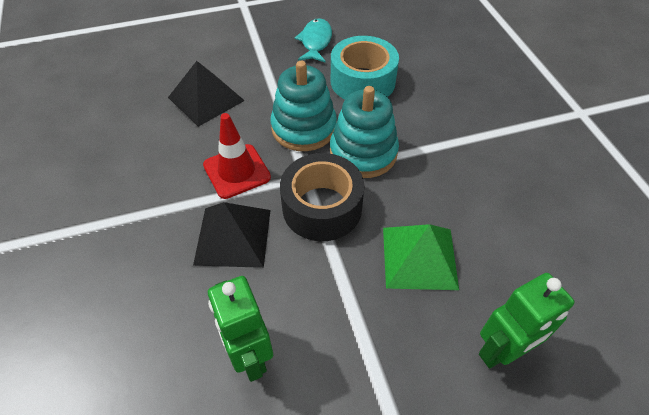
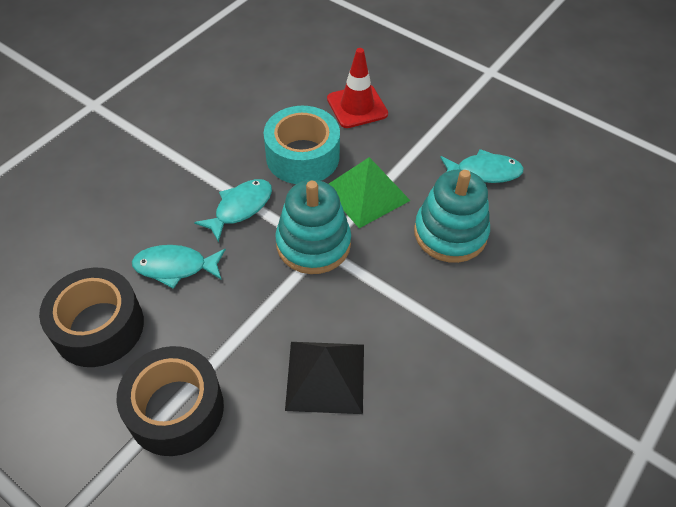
black pyramid: 2 -> 1
black tape: 1 -> 2
green robot: 2 -> 0
turquoise fish: 1 -> 3

